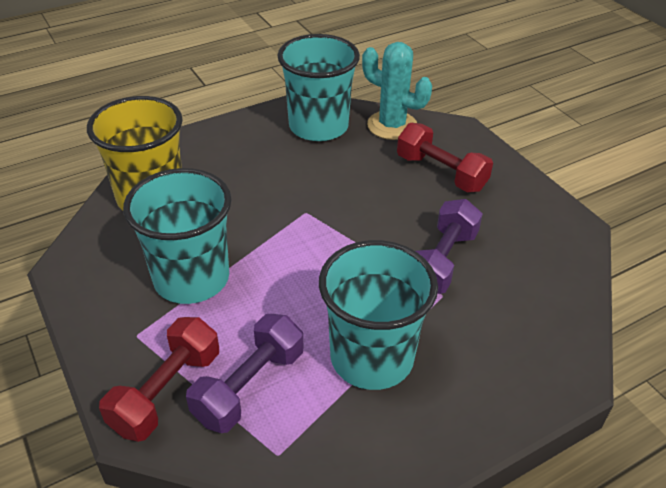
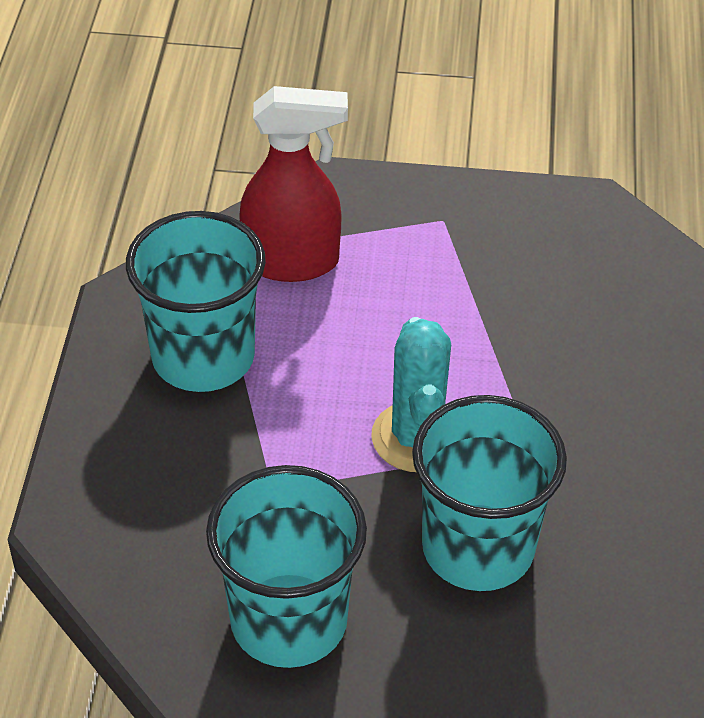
purple dumbbell: 2 -> 0
red dumbbell: 2 -> 0
red spray bottle: 0 -> 1
yellow cup: 1 -> 0

